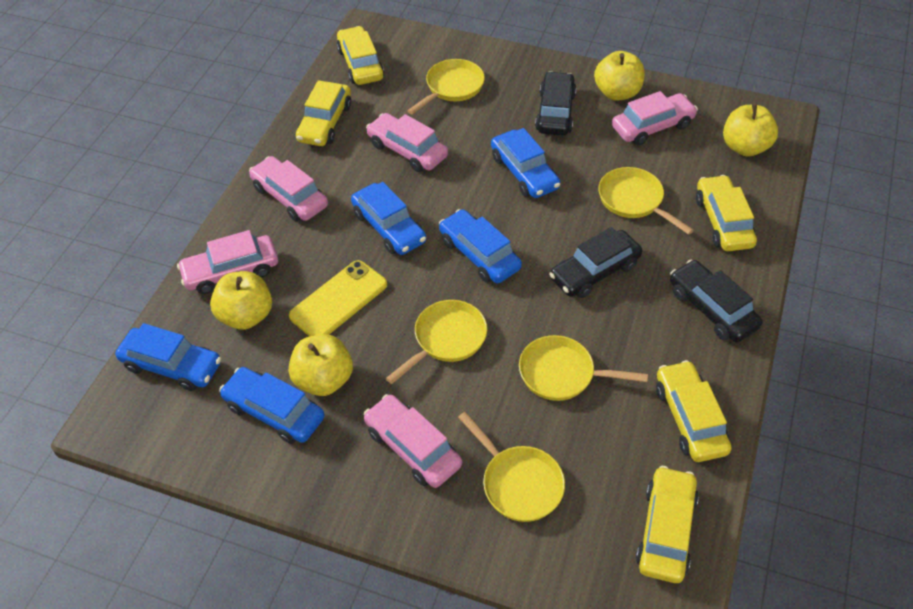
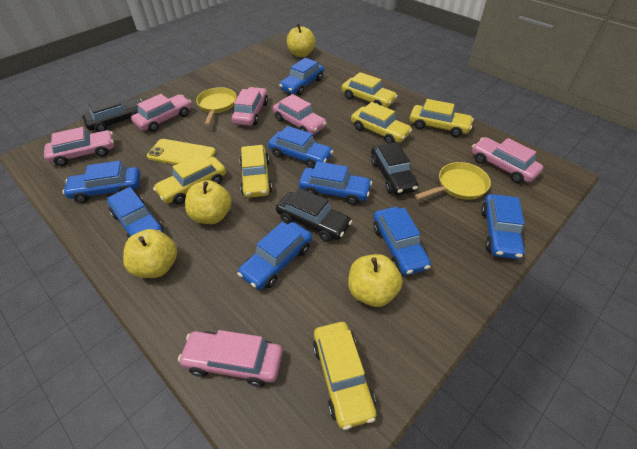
blue car: 5 -> 8
pink car: 5 -> 6
yellow car: 5 -> 6
yellow pan: 5 -> 2

